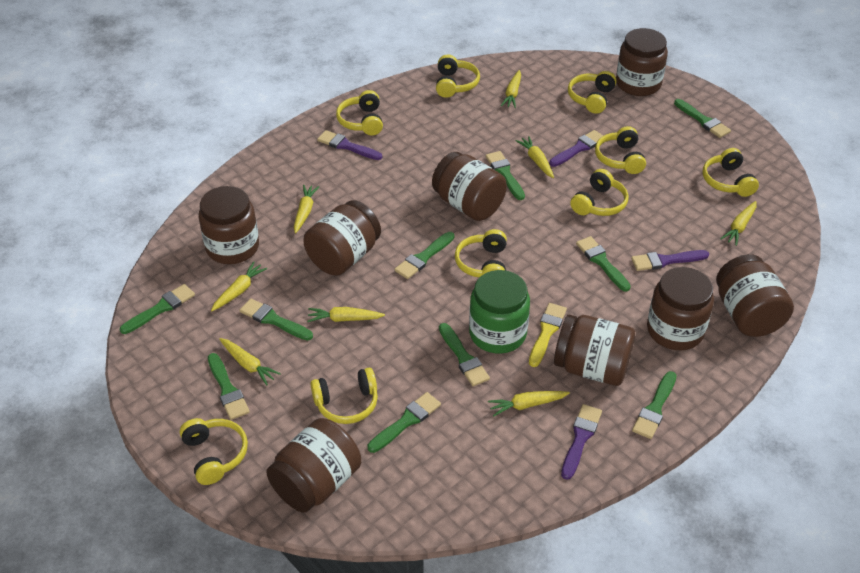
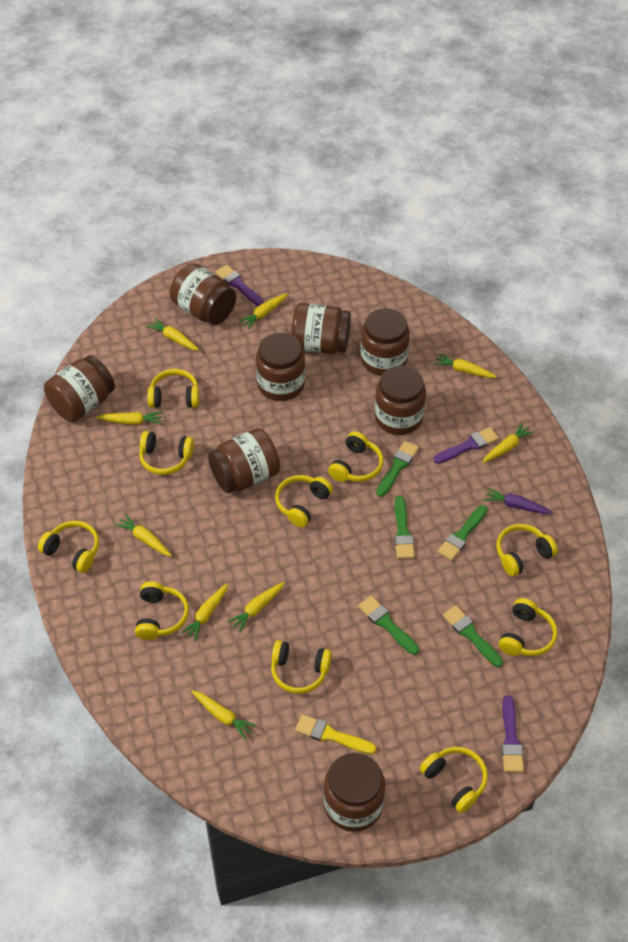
green brush: 10 -> 5
green jar: 1 -> 0
purple brush: 4 -> 3
purple carrot: 0 -> 1
yellow carrot: 8 -> 9
yellow headphones: 9 -> 10

